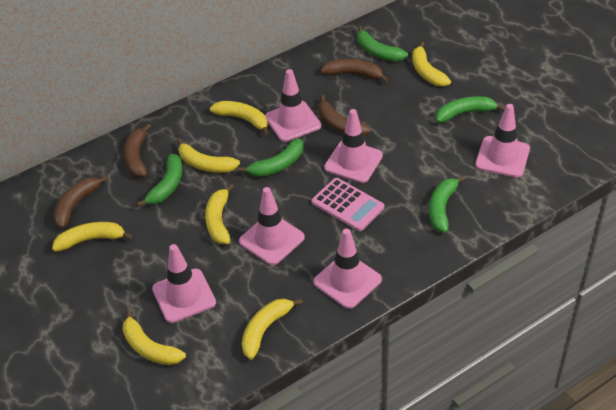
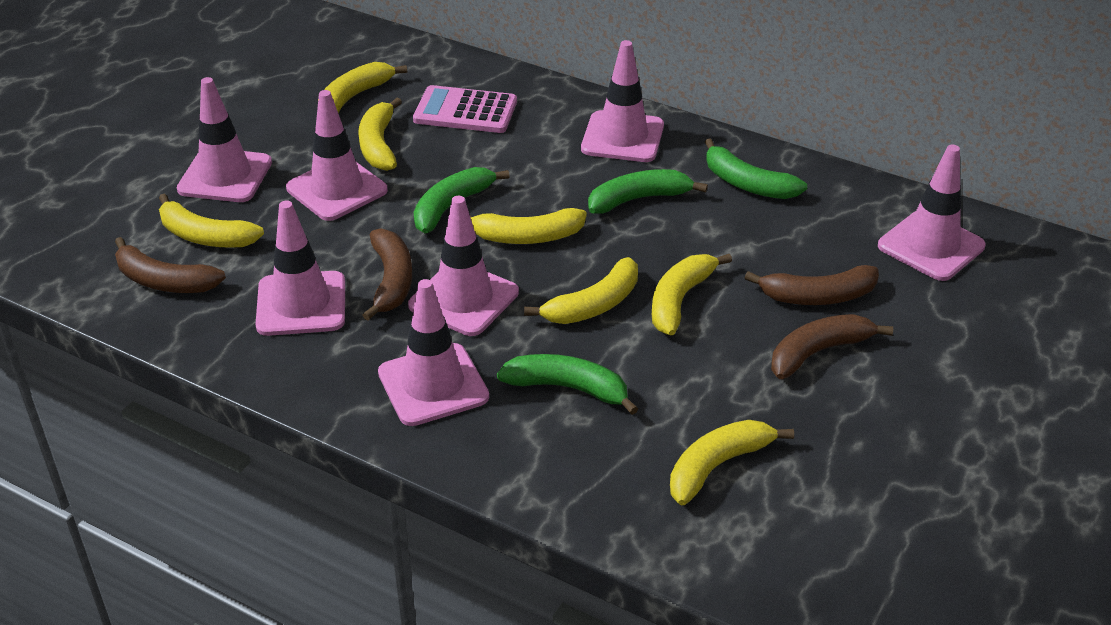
green banana: 5 -> 4
pink traffic cone: 6 -> 7

